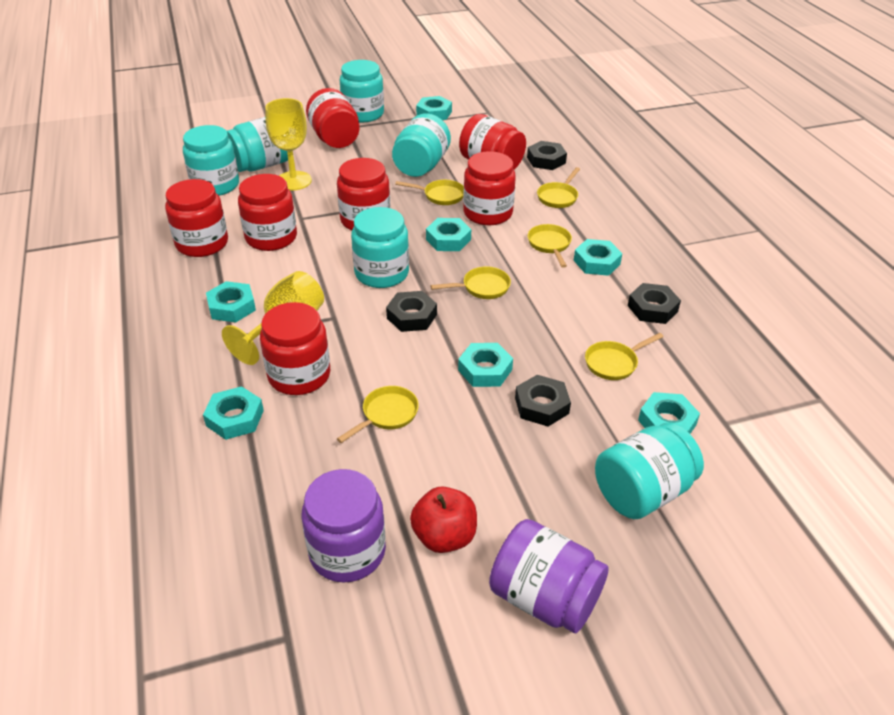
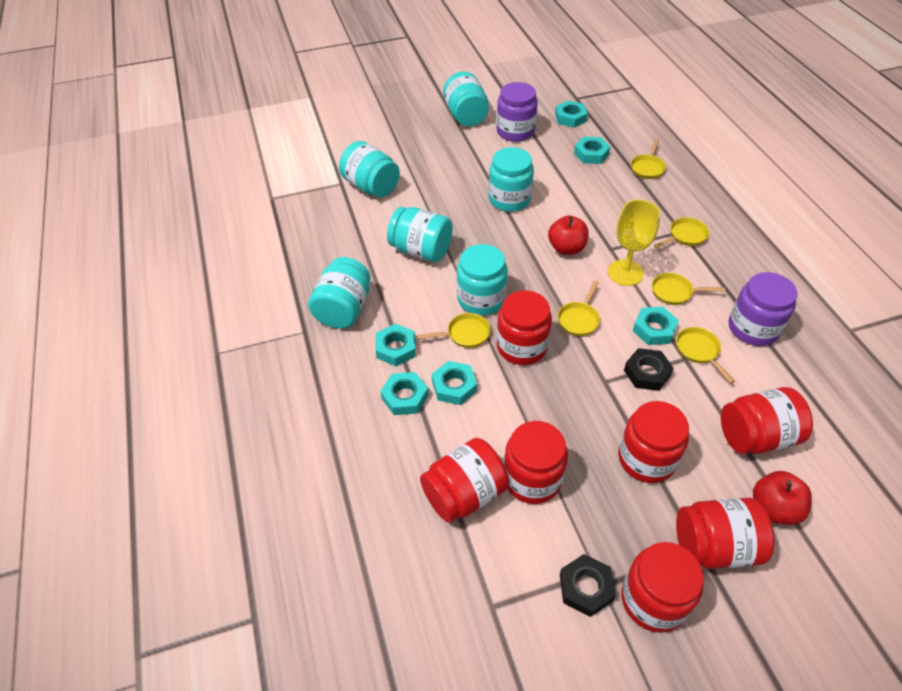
black nut: 4 -> 2
red apple: 1 -> 2
turquoise nut: 7 -> 6
yellow goblet: 2 -> 1

